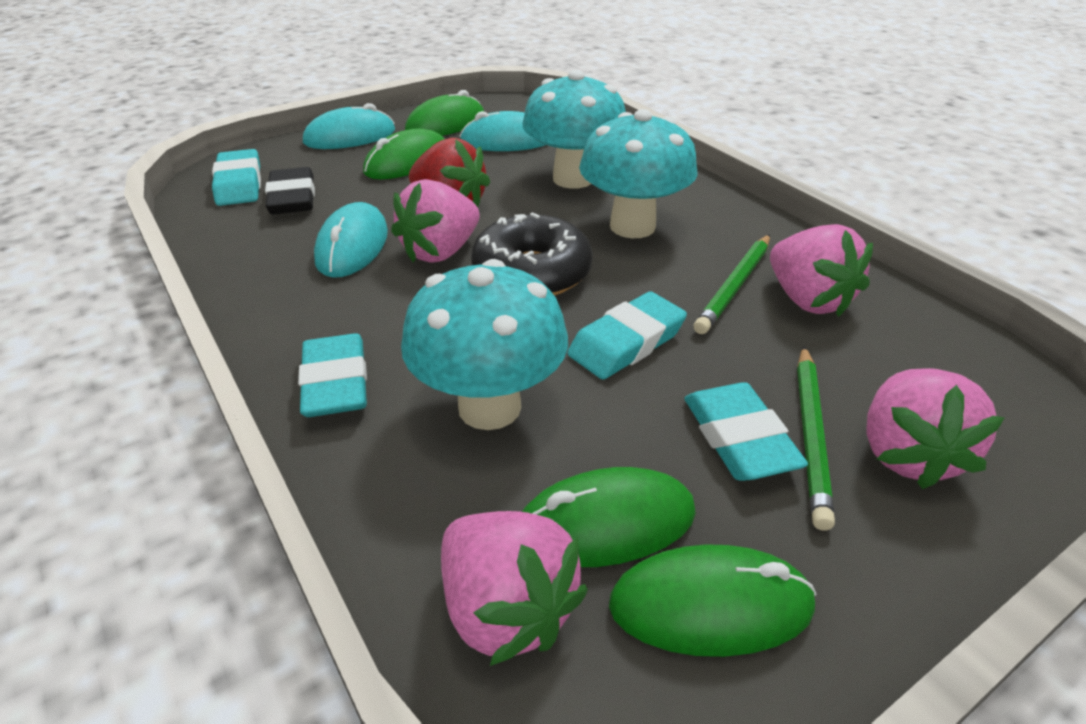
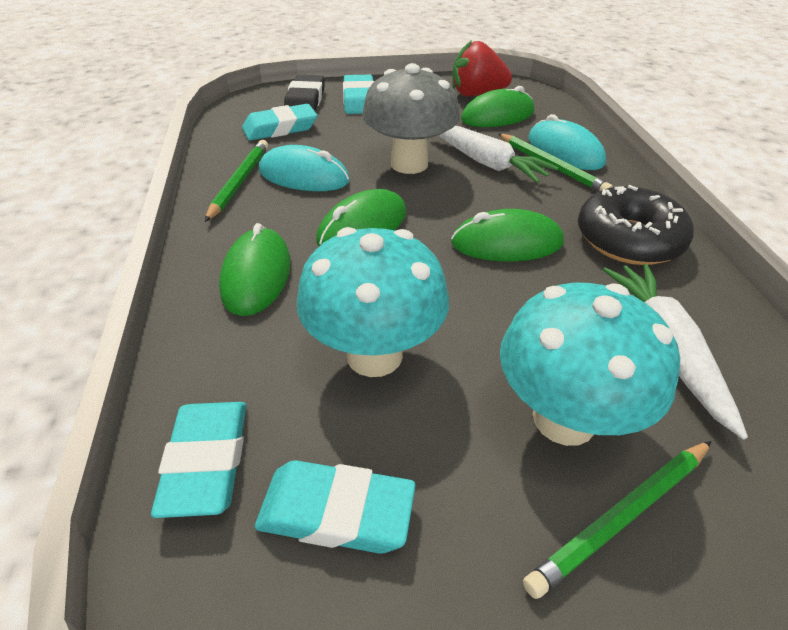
green pencil: 2 -> 3
grey mushroom: 0 -> 1
pink strawberry: 4 -> 0
turquoise mouse: 3 -> 2
turquoise mushroom: 3 -> 2
white carrot: 0 -> 2

